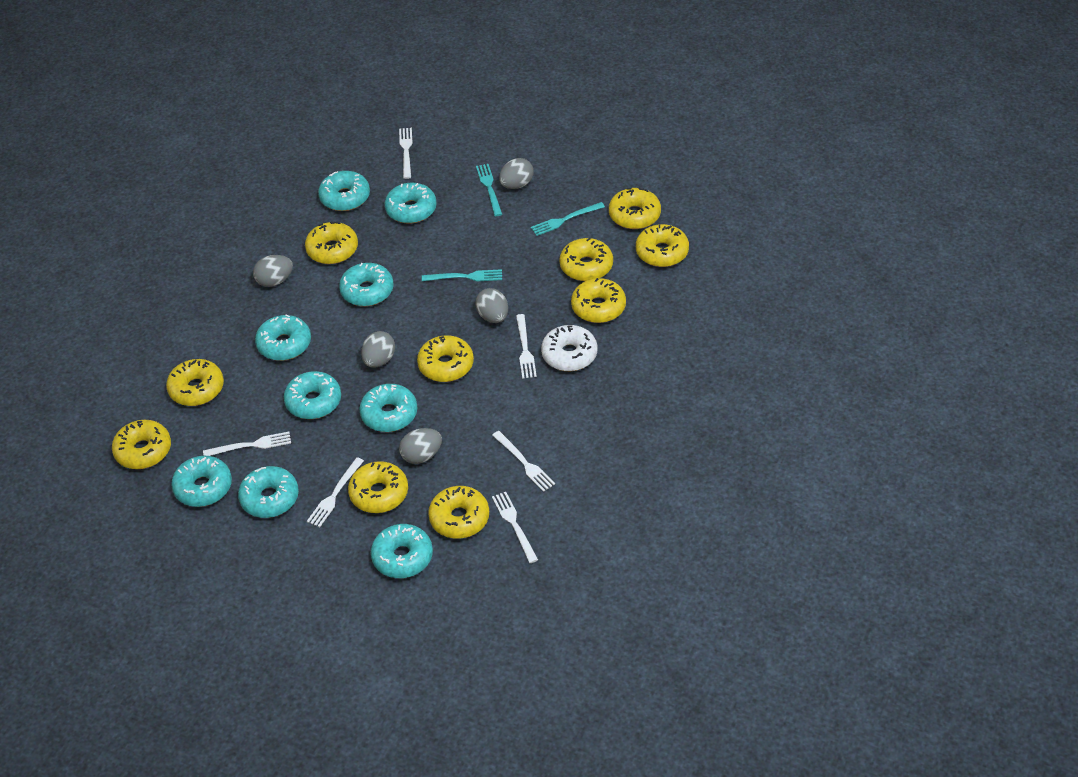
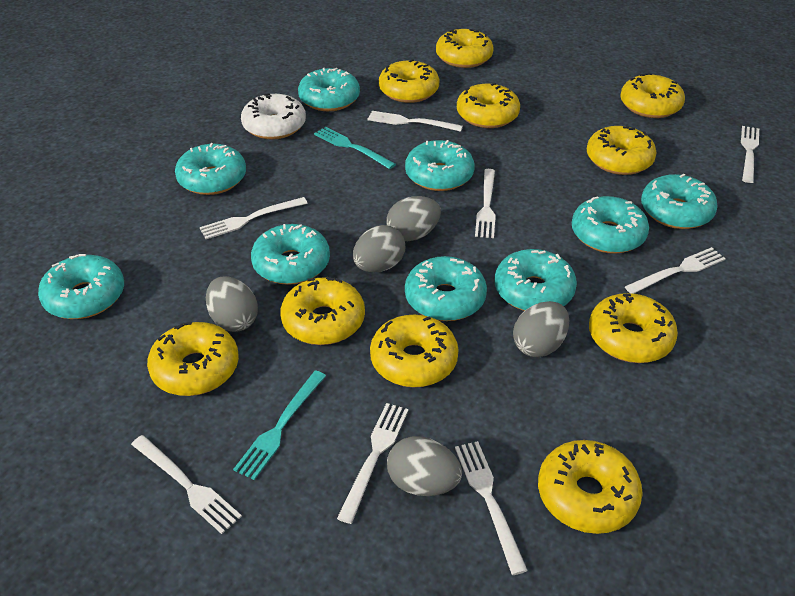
turquoise fork: 3 -> 2
white fork: 6 -> 8

